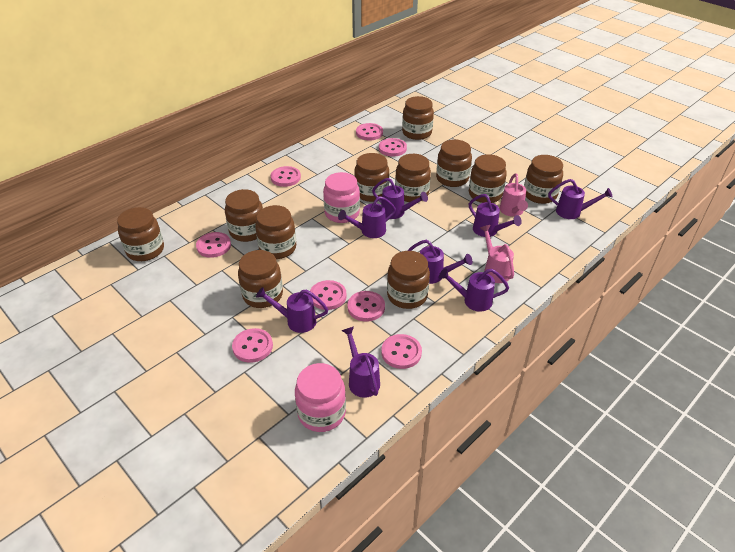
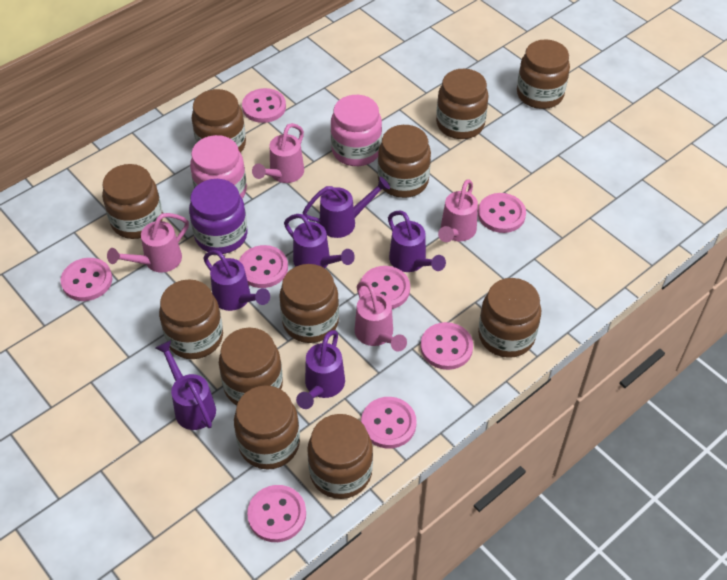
pink watering can: 2 -> 4
purple jar: 0 -> 1
purple watering can: 8 -> 6

